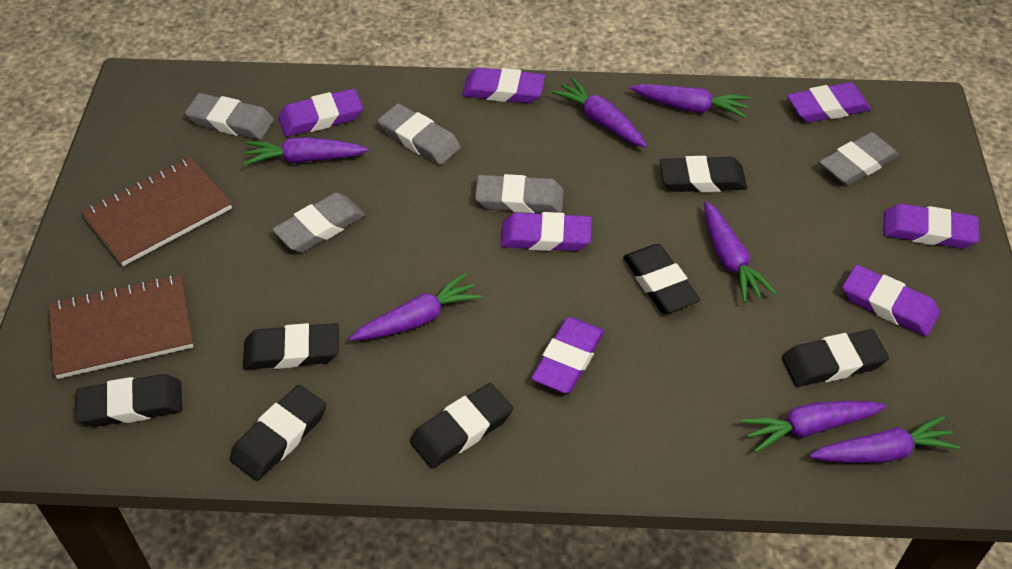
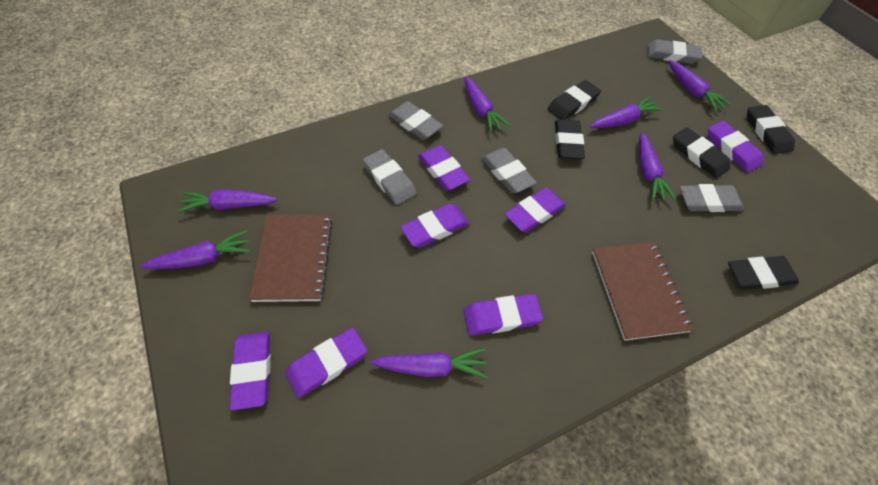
black eraser: 7 -> 5

